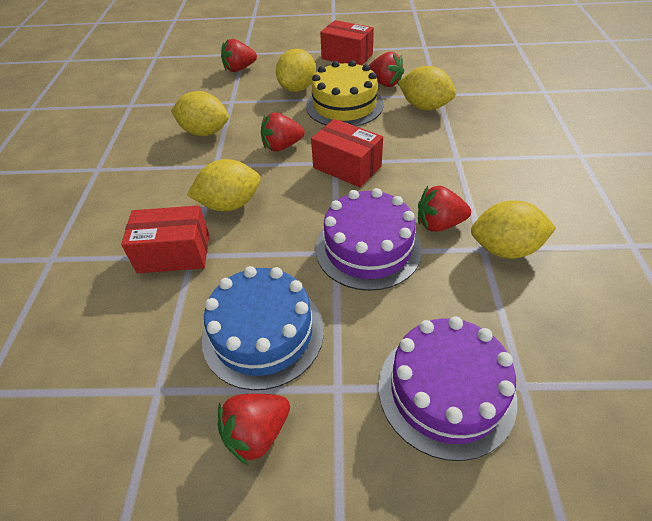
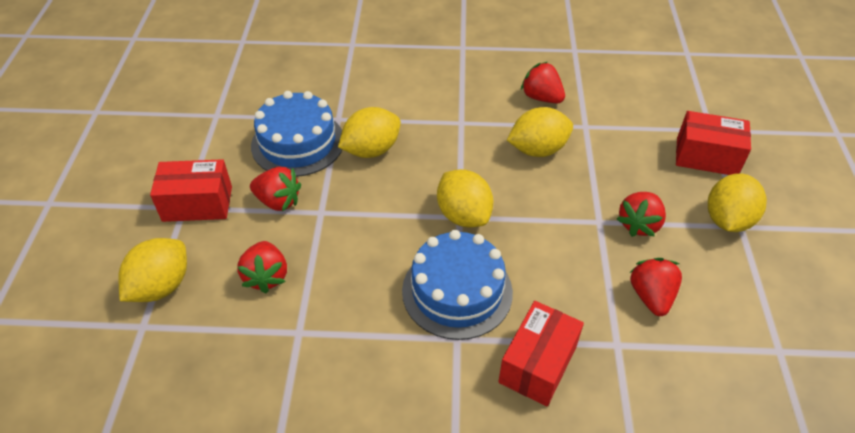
blue cake: 1 -> 2
purple cake: 2 -> 0
yellow cake: 1 -> 0

